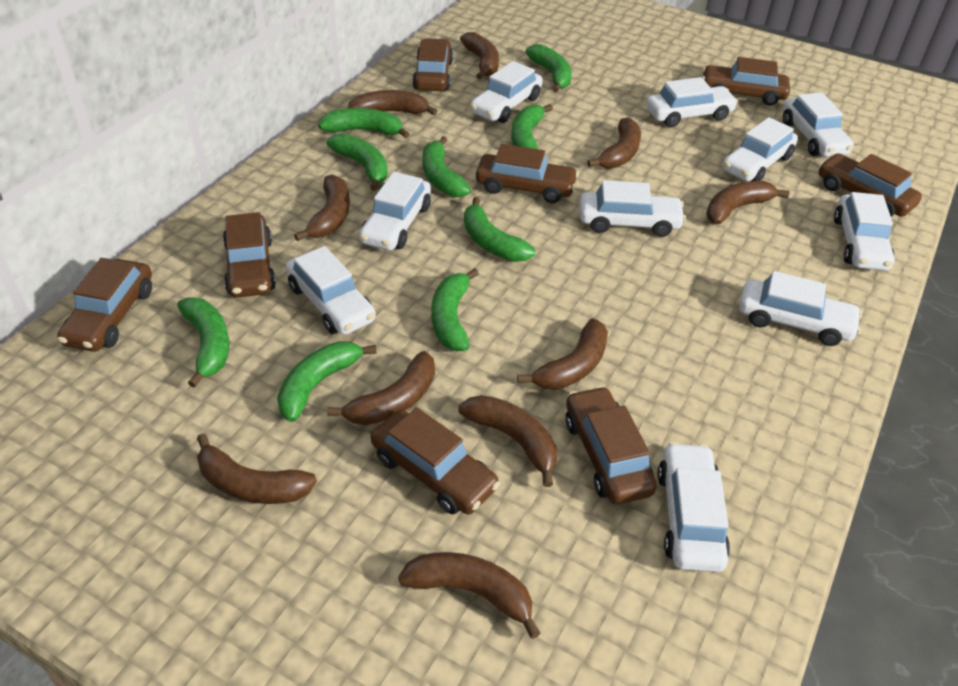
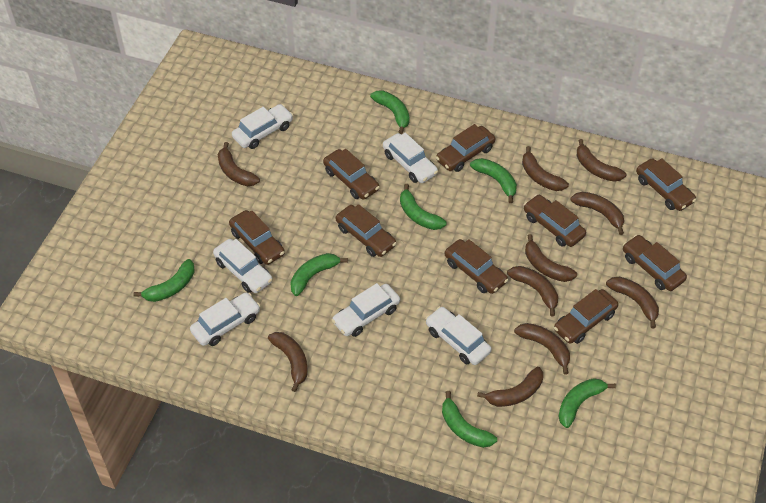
brown car: 8 -> 9
green banana: 9 -> 7
white car: 10 -> 6

